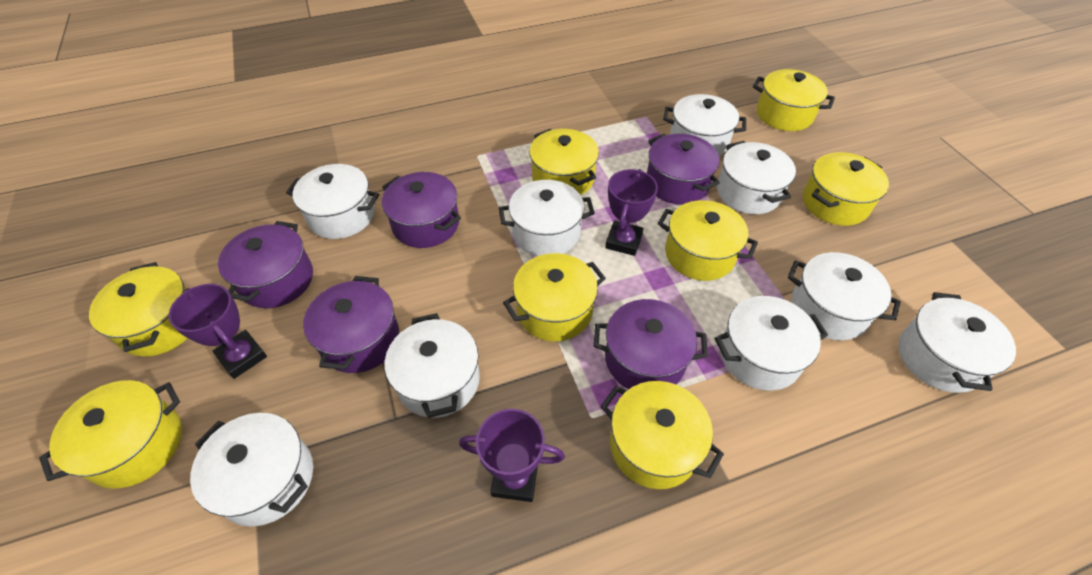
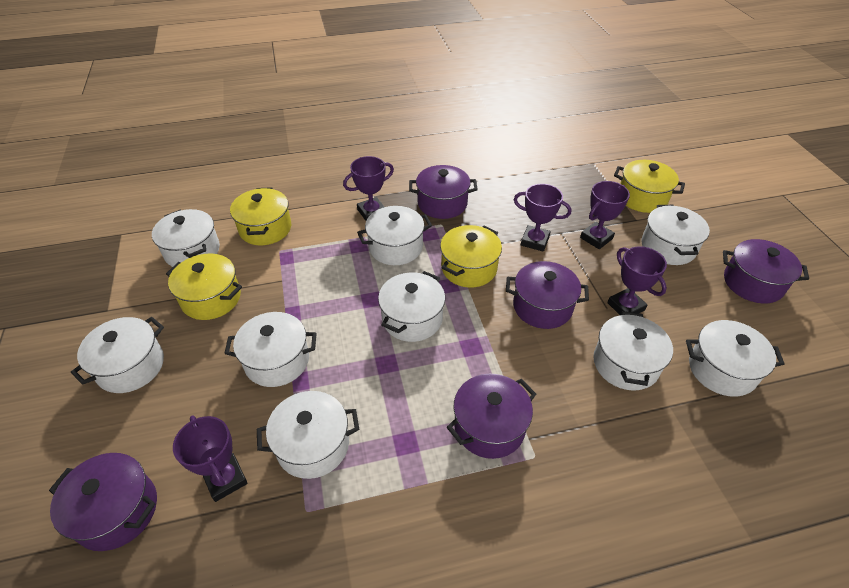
purple trophy: 3 -> 5
yellow pot: 8 -> 4

